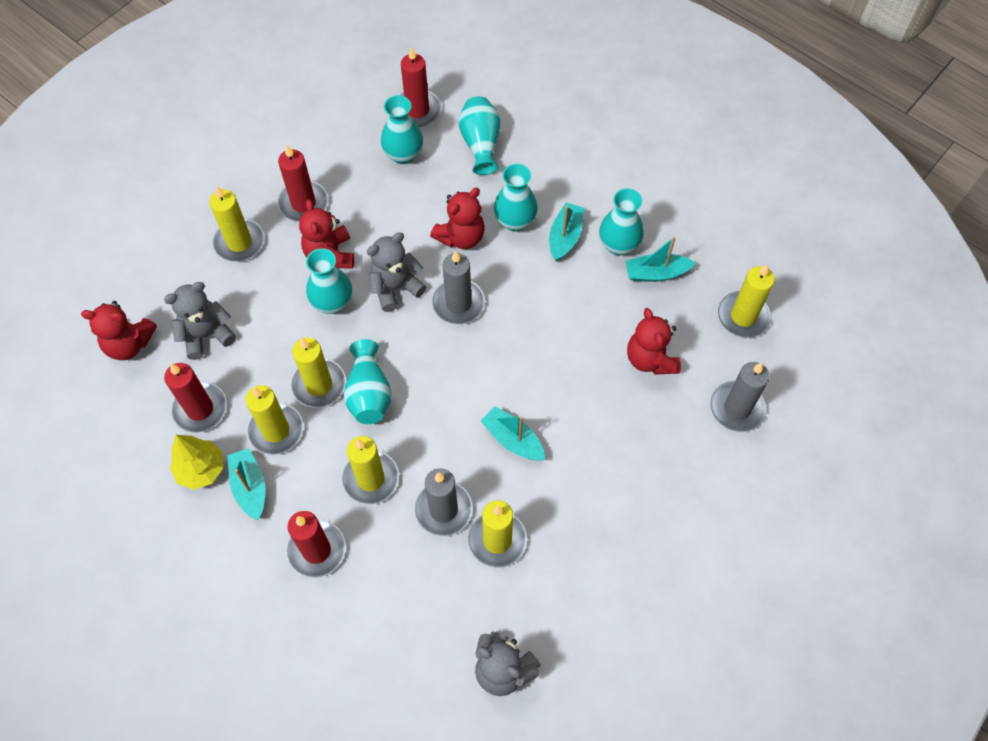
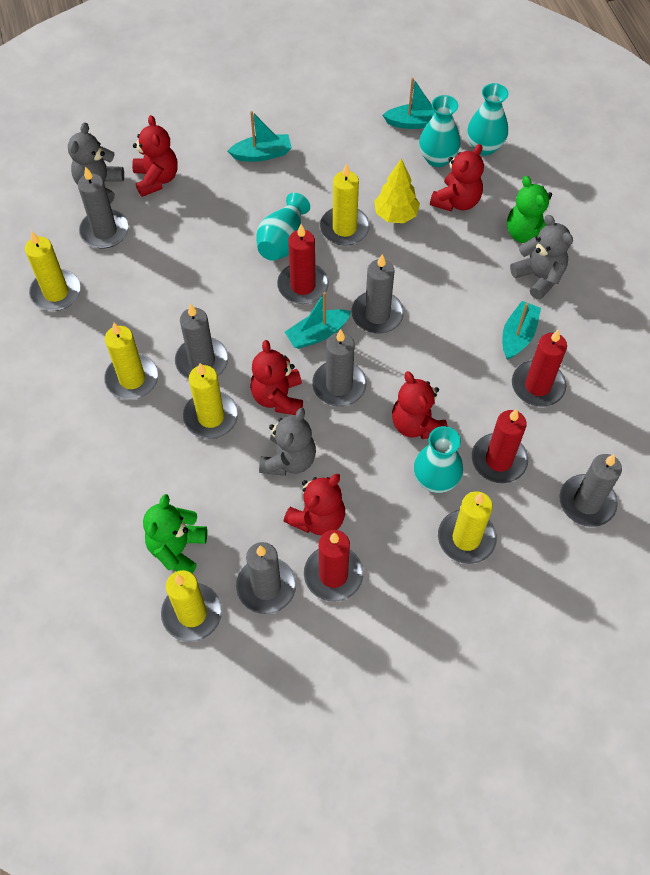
green teddy bear: 0 -> 2
grey candle: 3 -> 6
red teddy bear: 4 -> 5
turquoise vase: 6 -> 4

